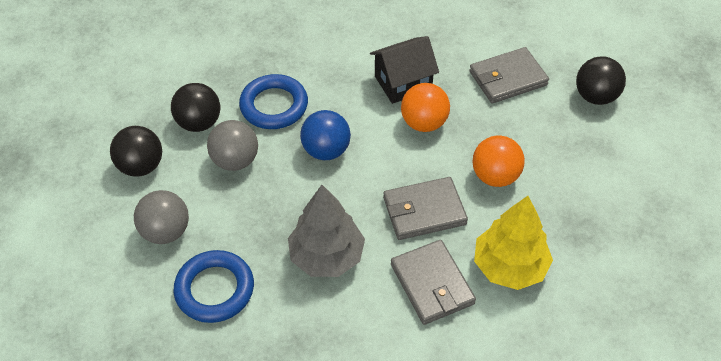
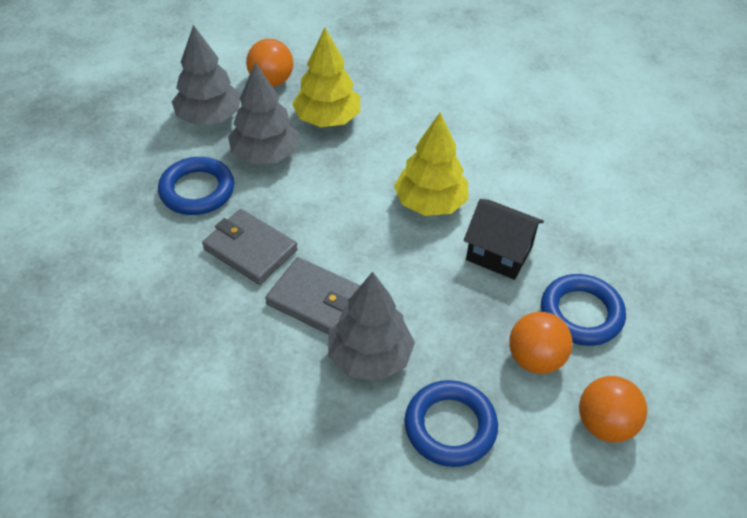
black ball: 3 -> 0
blue ball: 1 -> 0
blue ring: 2 -> 3
grey ball: 2 -> 0
grey tree: 1 -> 3
grey wallet: 3 -> 2
orange ball: 2 -> 3
yellow tree: 1 -> 2

